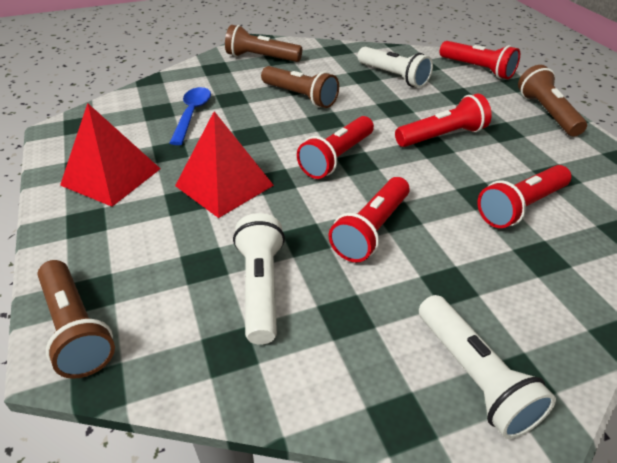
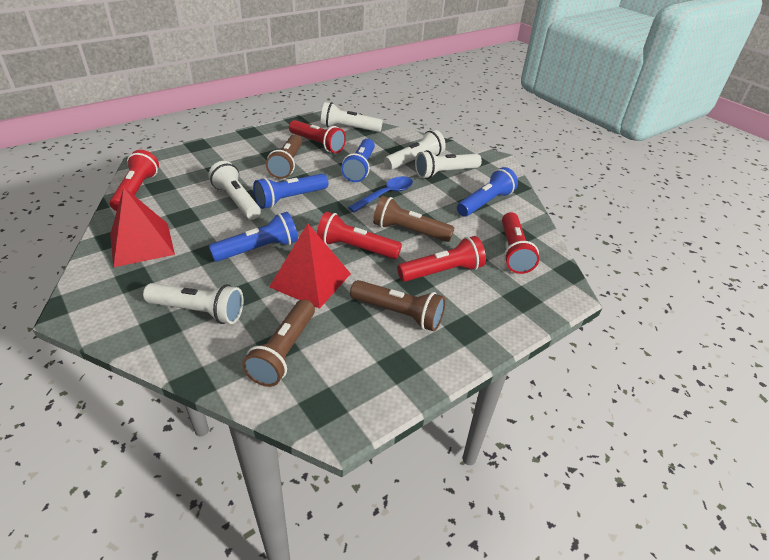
blue flashlight: 0 -> 4
white flashlight: 3 -> 5

